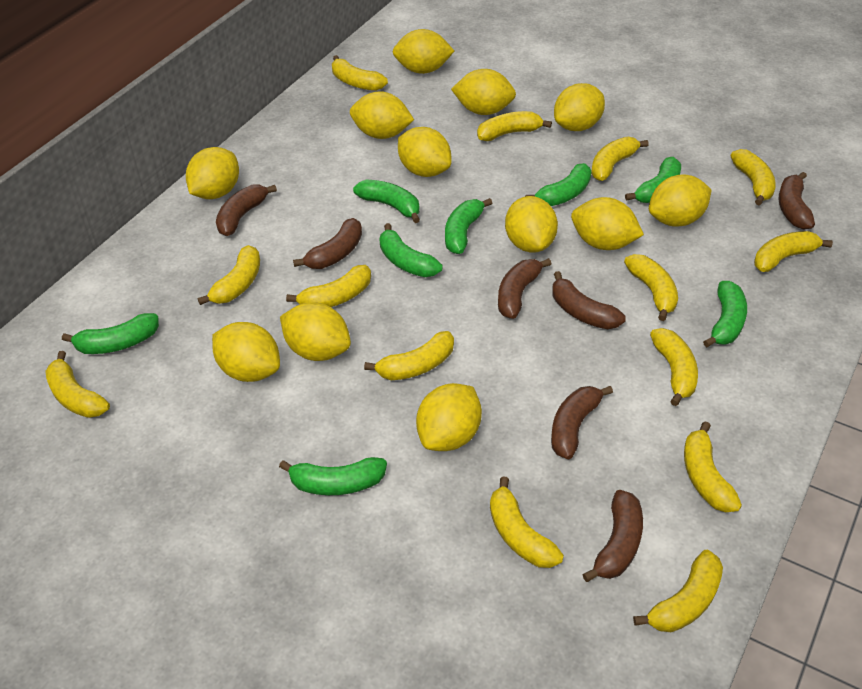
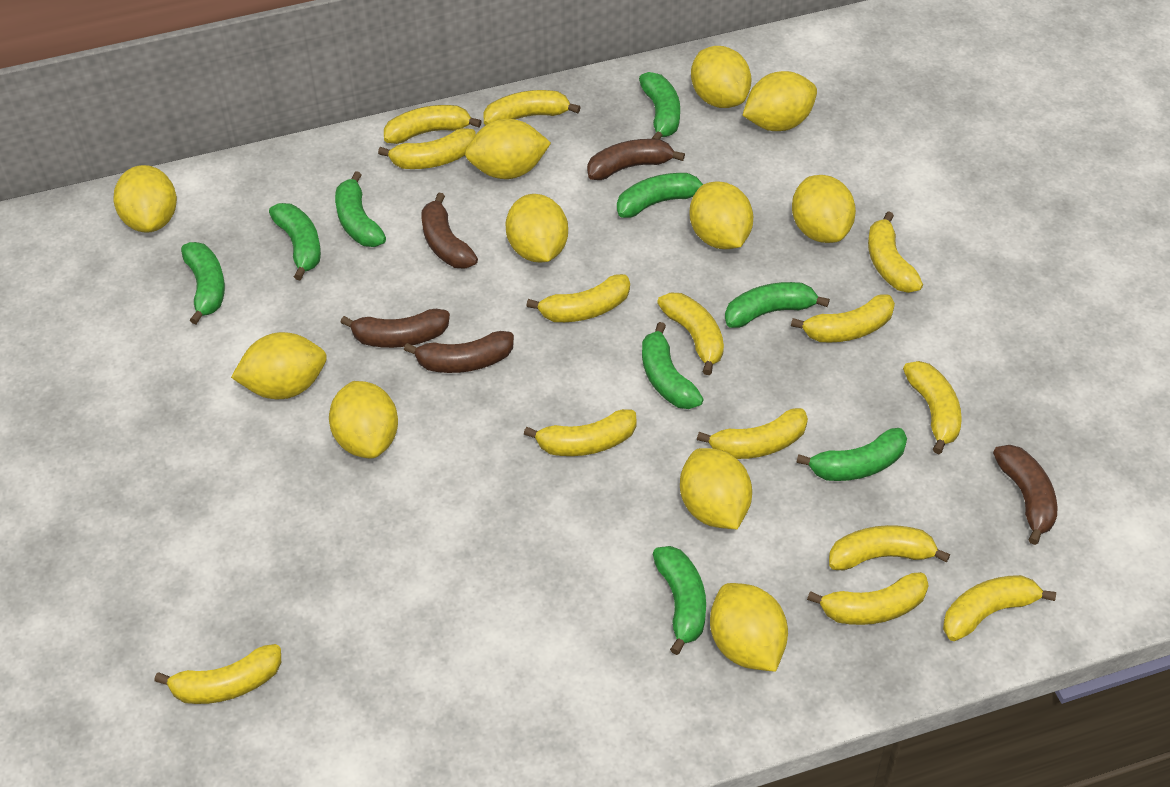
brown banana: 7 -> 5
green banana: 8 -> 9
yellow lemon: 12 -> 11

